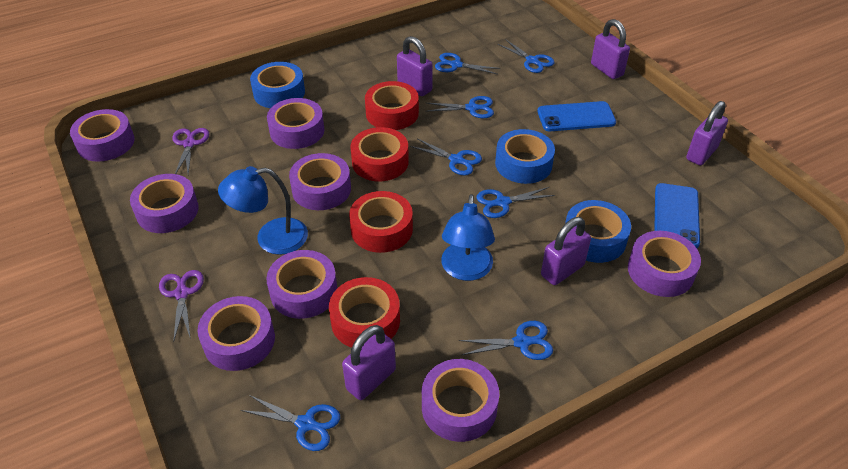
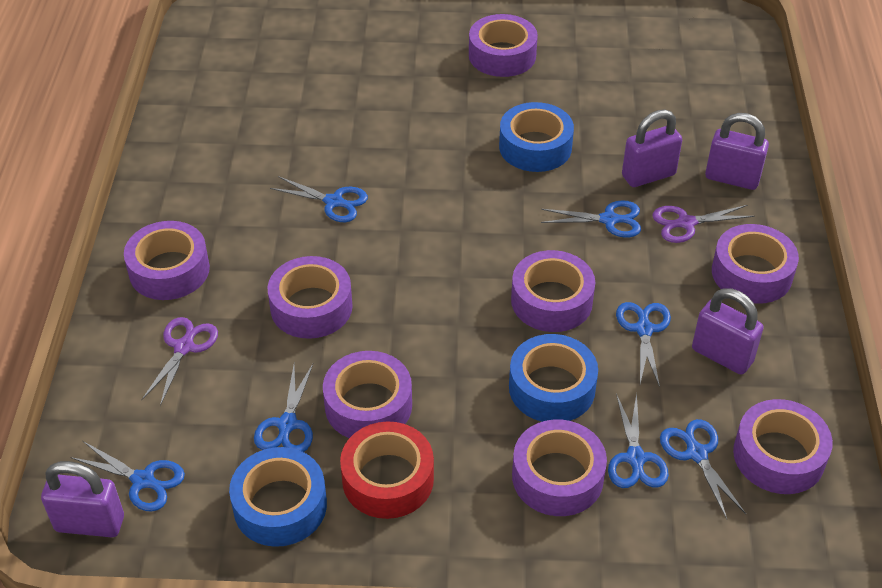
blue lamp: 2 -> 0
blue phone: 2 -> 0
purple padlock: 5 -> 4
red tape: 4 -> 1

